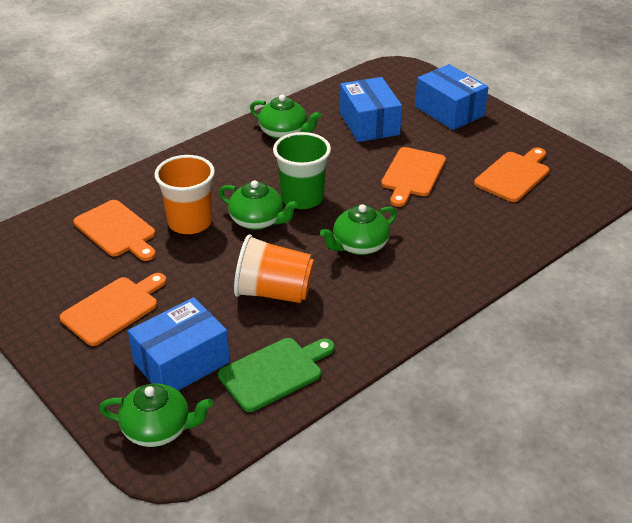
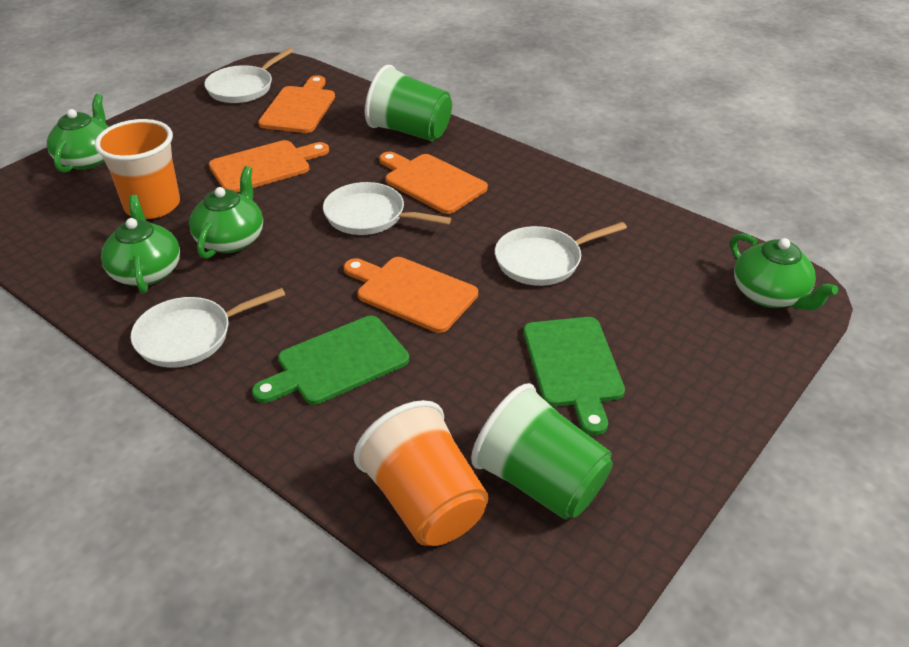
blue box: 3 -> 0
green cup: 1 -> 2
green cutting board: 1 -> 2
white pan: 0 -> 4

